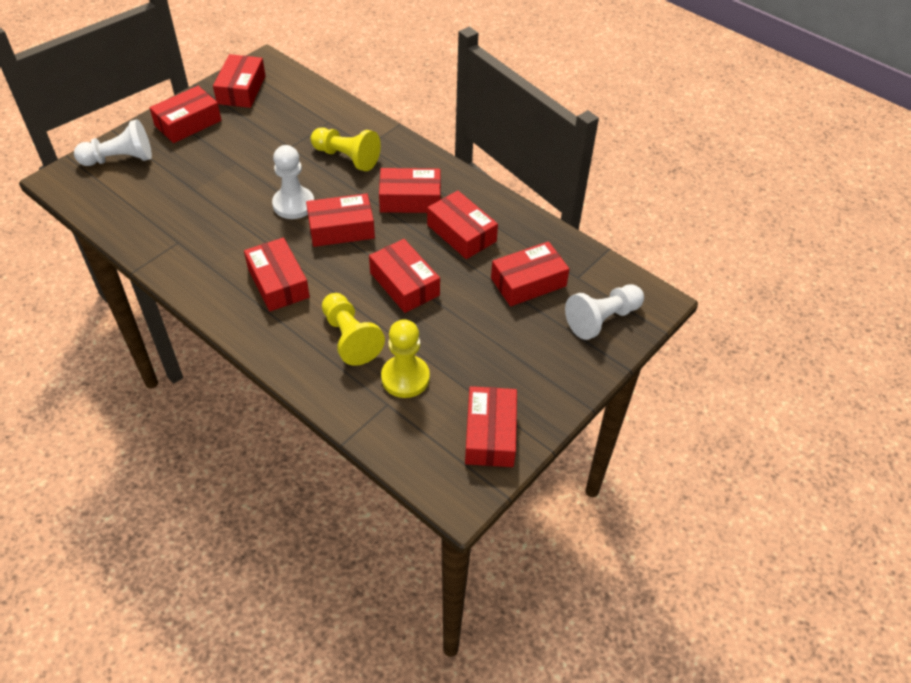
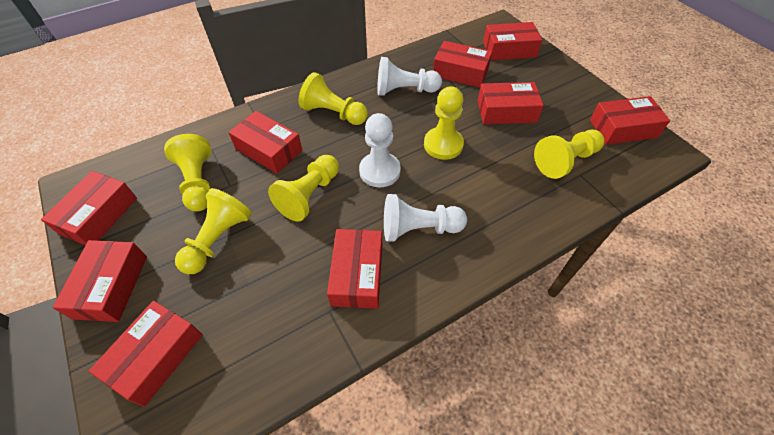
yellow pawn: 3 -> 6

